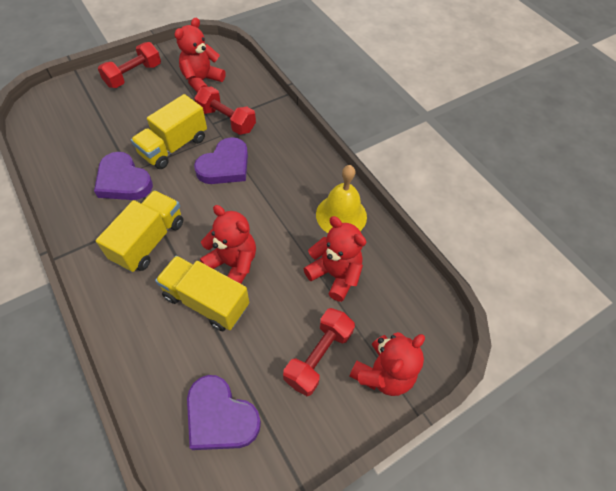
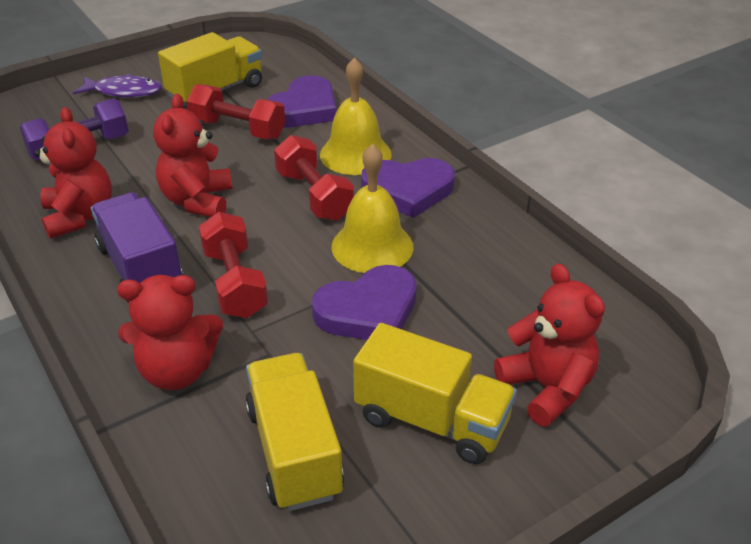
purple dumbbell: 0 -> 1
purple fish: 0 -> 1
purple truck: 0 -> 1
yellow bell: 1 -> 2

